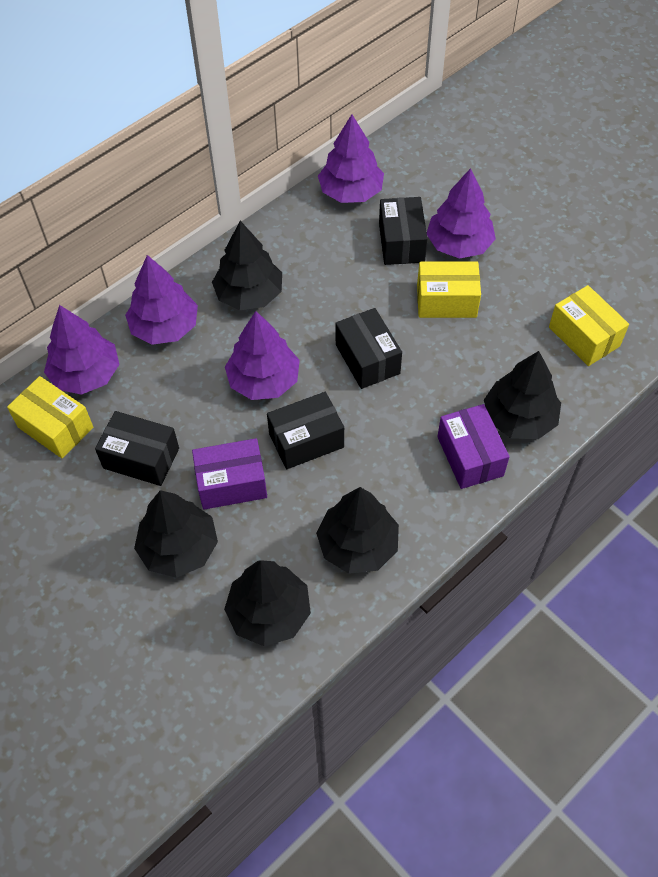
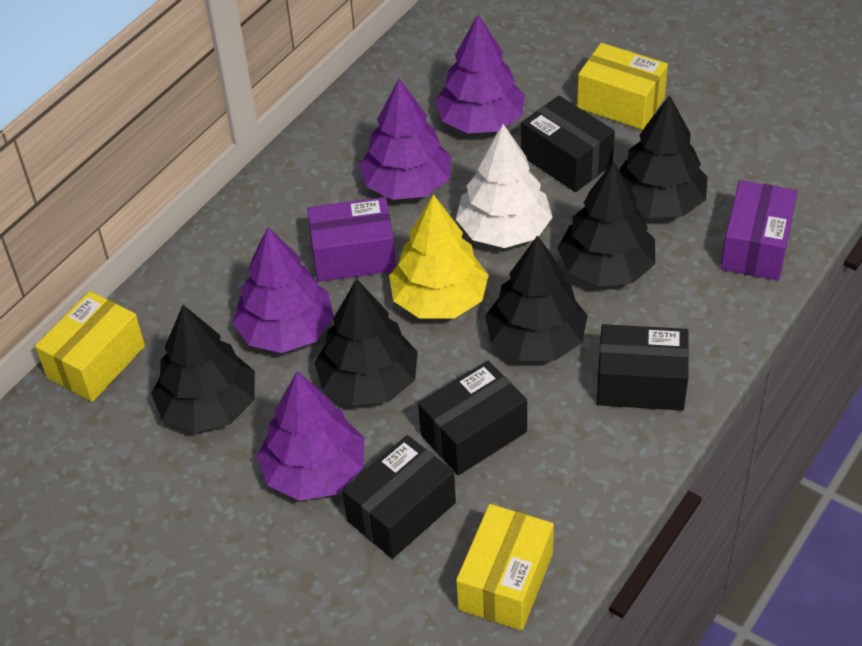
purple tree: 5 -> 4
white tree: 0 -> 1
yellow tree: 0 -> 1

